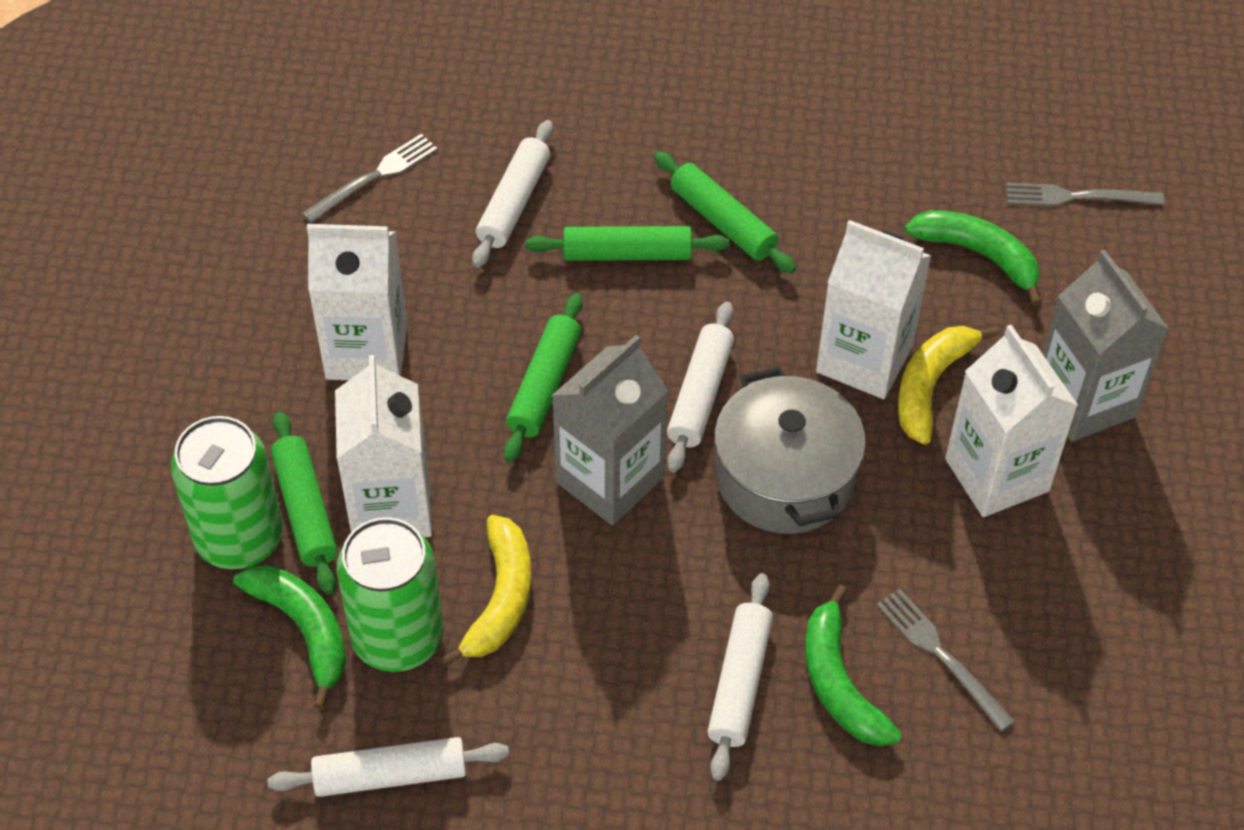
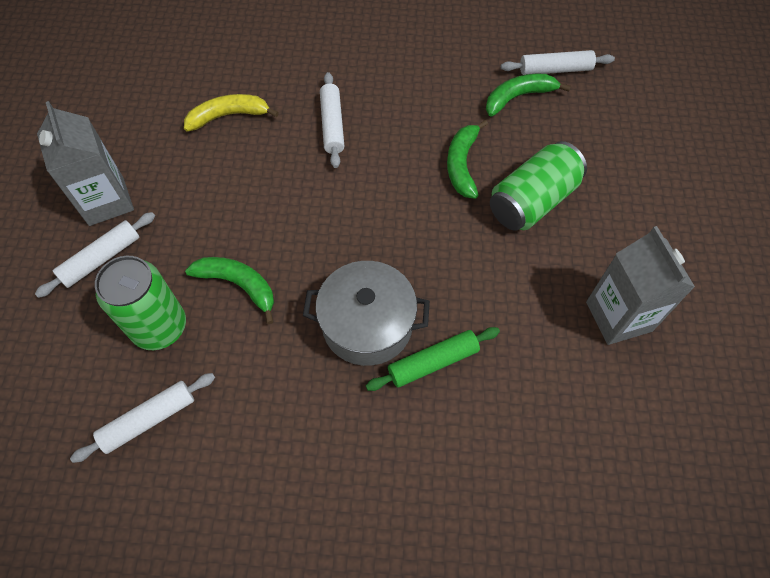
green rolling pin: 4 -> 1
grey fork: 3 -> 0
white carton: 4 -> 0
yellow banana: 2 -> 1

